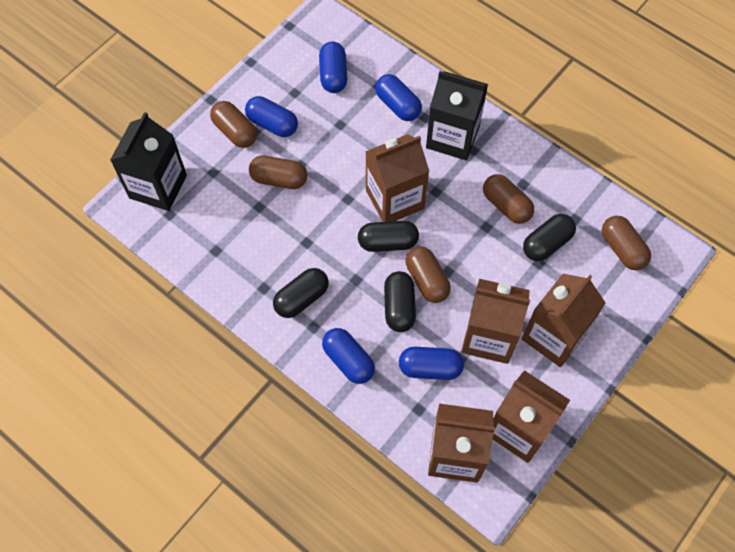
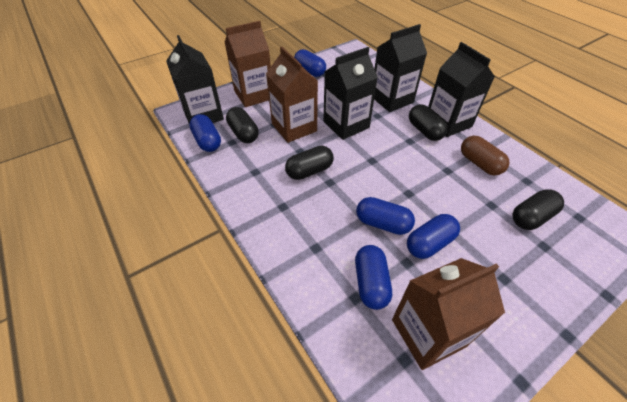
black carton: 2 -> 4
brown capsule: 5 -> 1
brown carton: 5 -> 3

